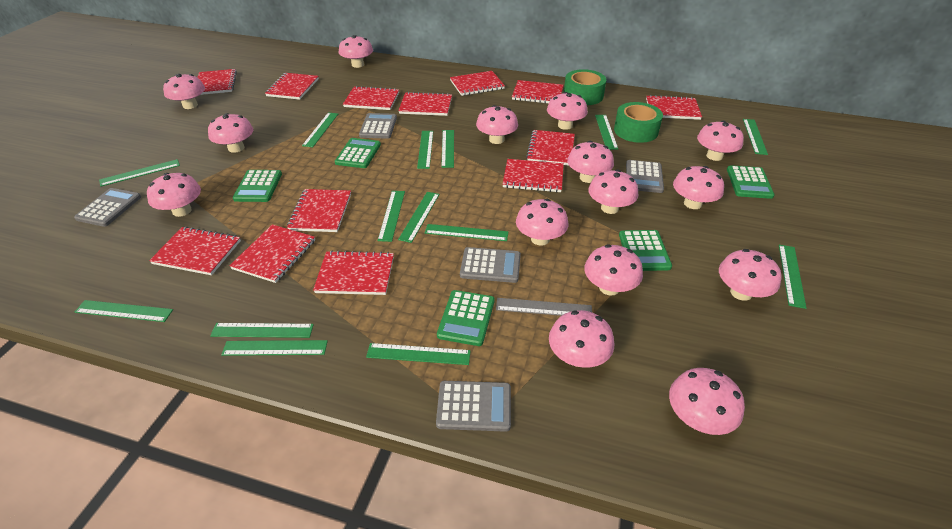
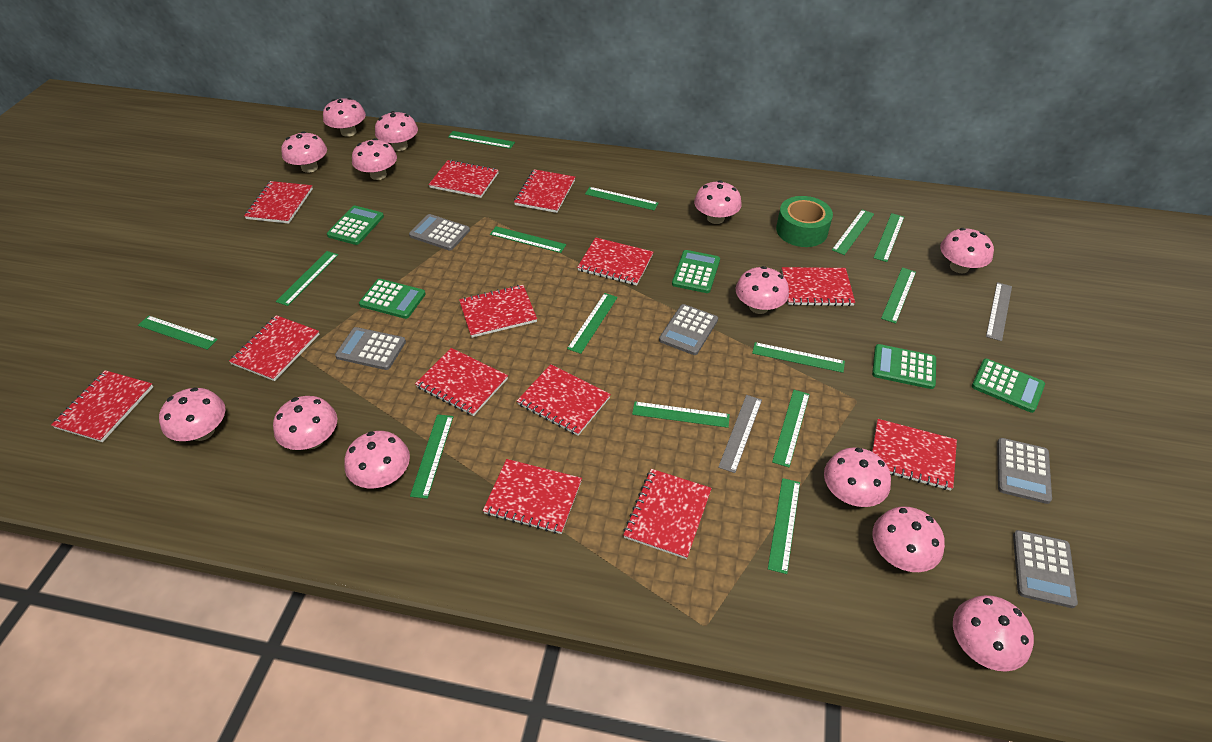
green tape: 2 -> 1
grey ruler: 1 -> 2
pink mushroom: 15 -> 13

